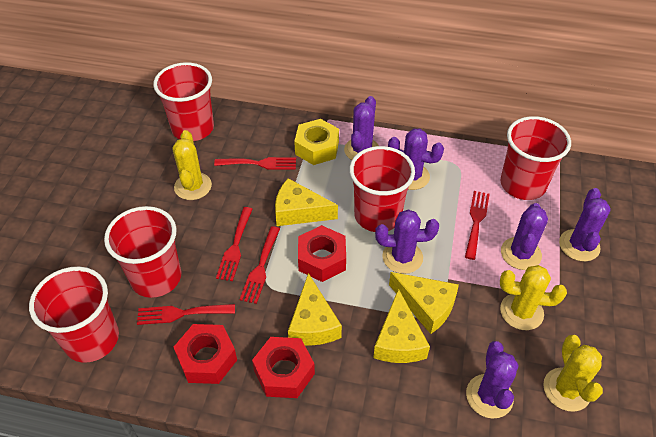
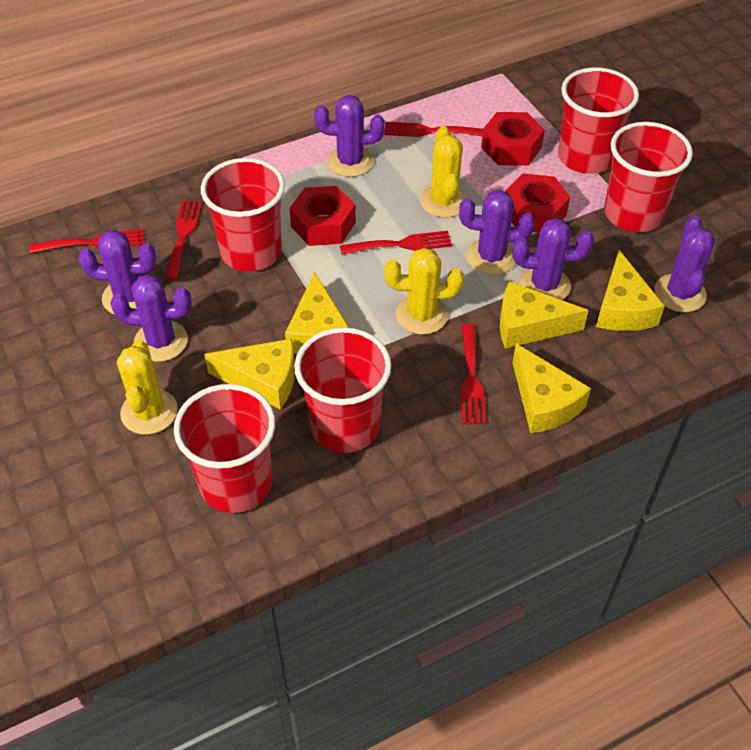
yellow cheese: 4 -> 5
yellow nut: 1 -> 0

